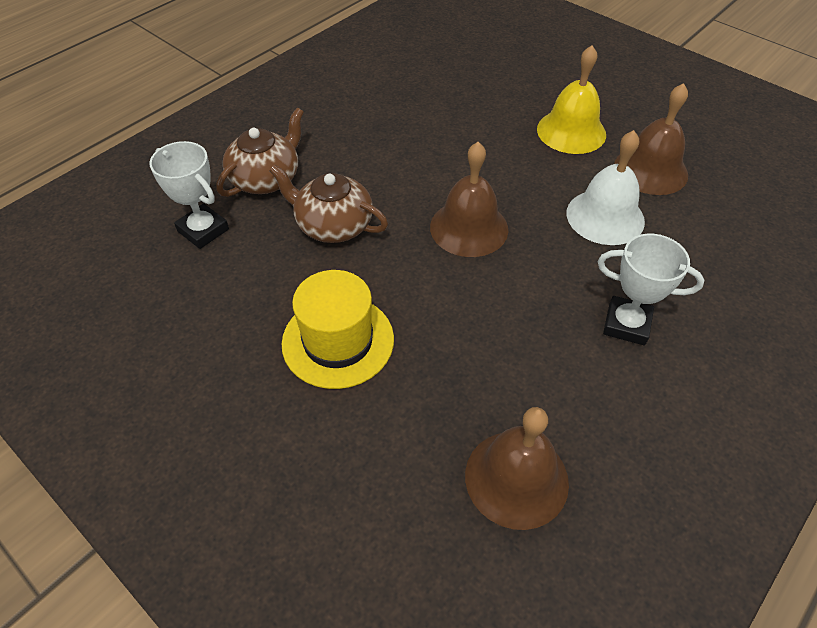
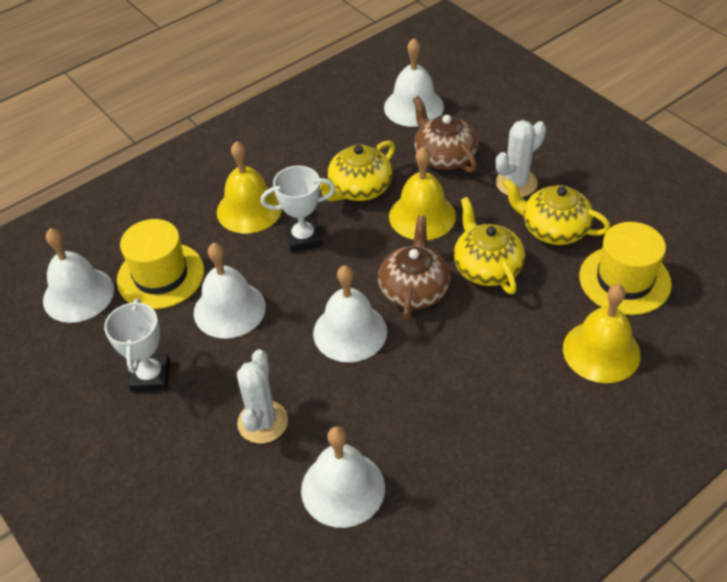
brown bell: 3 -> 0
white bell: 1 -> 5
white cactus: 0 -> 2
yellow bell: 1 -> 3
yellow hat: 1 -> 2
yellow teapot: 0 -> 3

